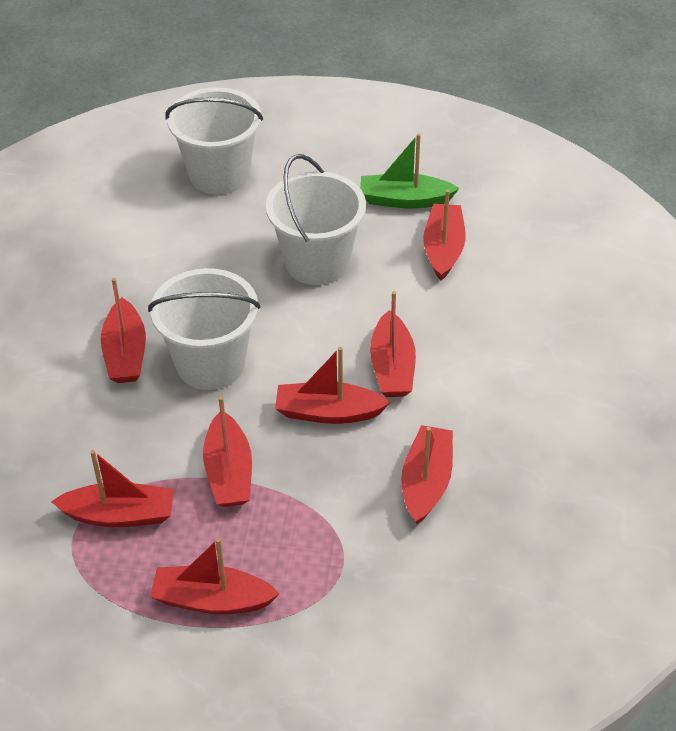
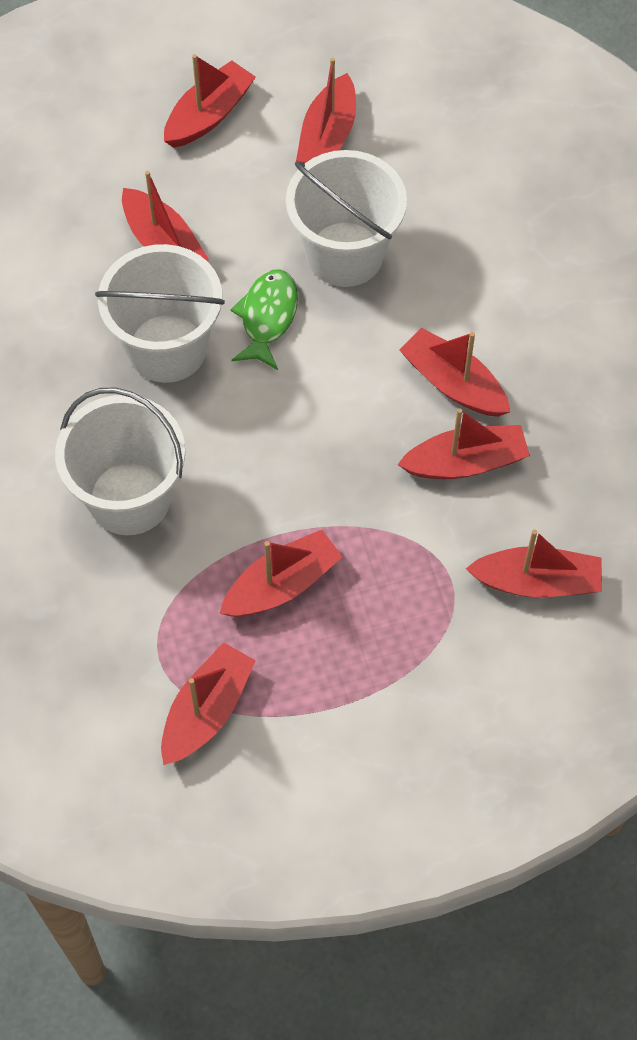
green boat: 1 -> 0
green fish: 0 -> 1

